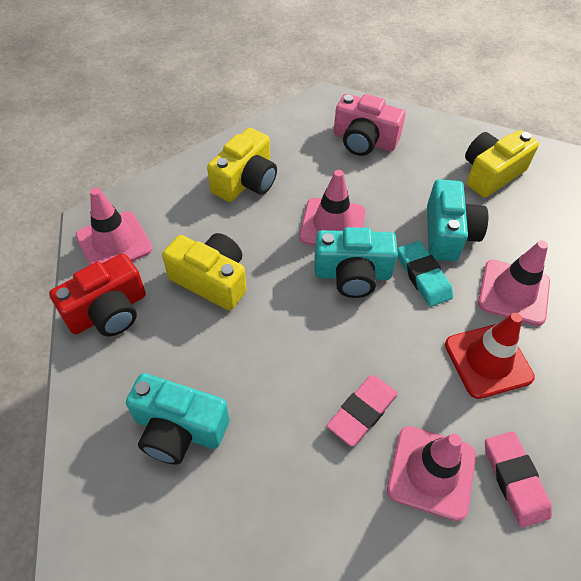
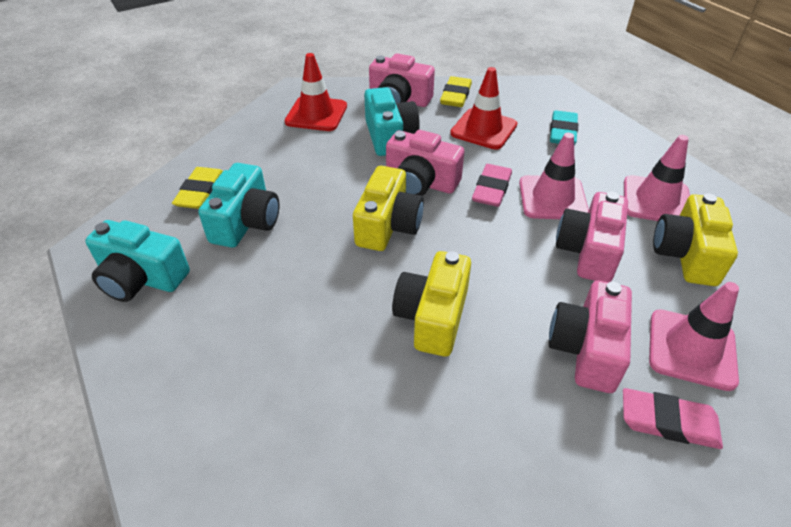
pink camera: 1 -> 4
pink traffic cone: 4 -> 3
red camera: 1 -> 0
red traffic cone: 1 -> 2
yellow eraser: 0 -> 2

